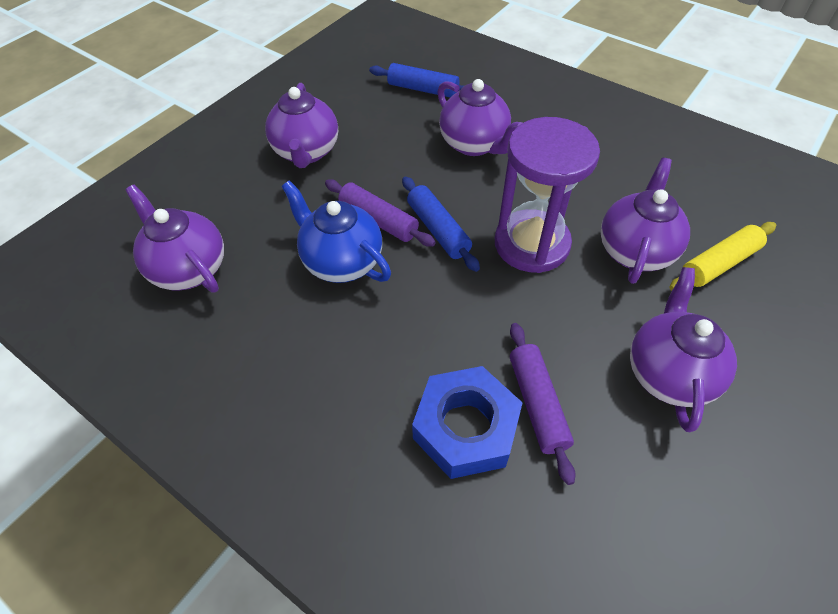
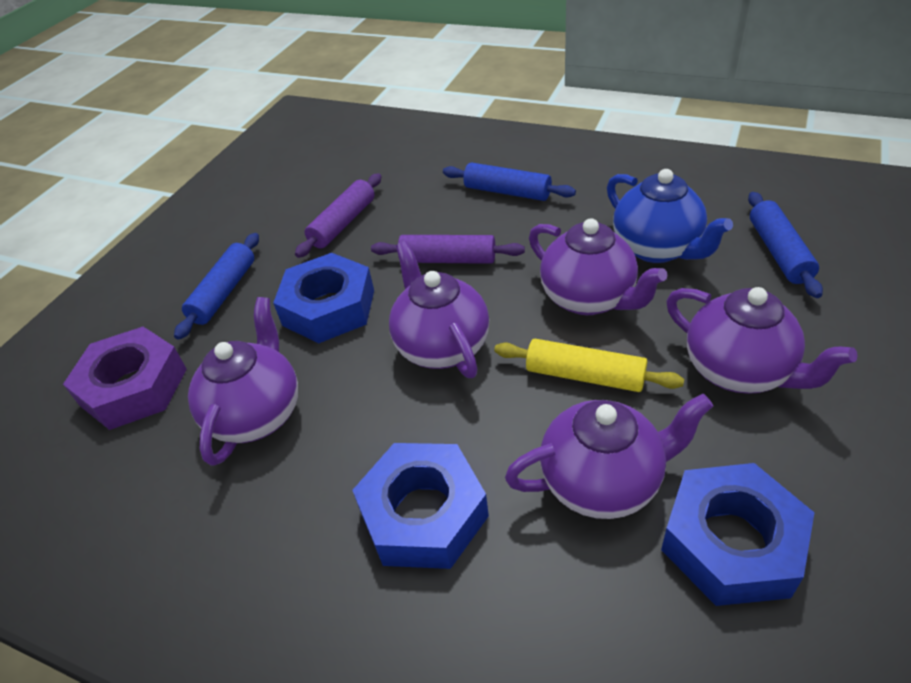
blue nut: 1 -> 3
blue rolling pin: 2 -> 3
purple hourglass: 1 -> 0
purple nut: 0 -> 1

